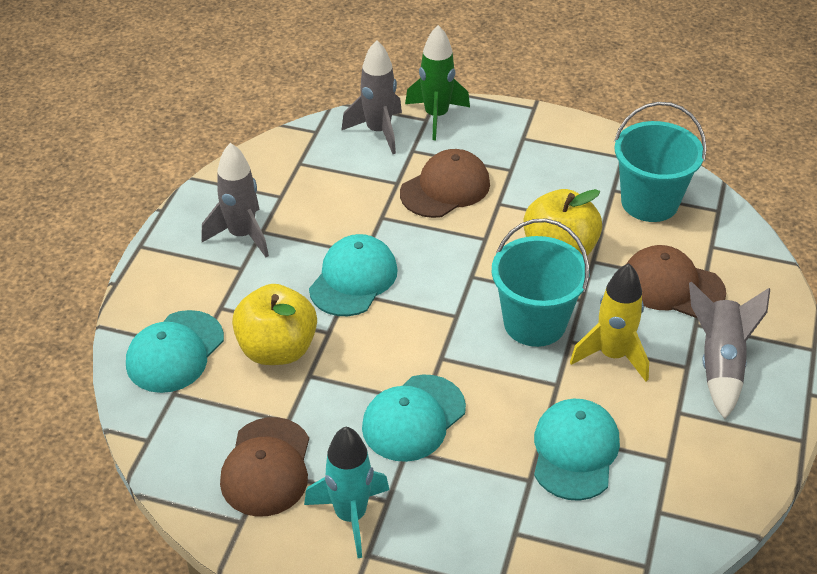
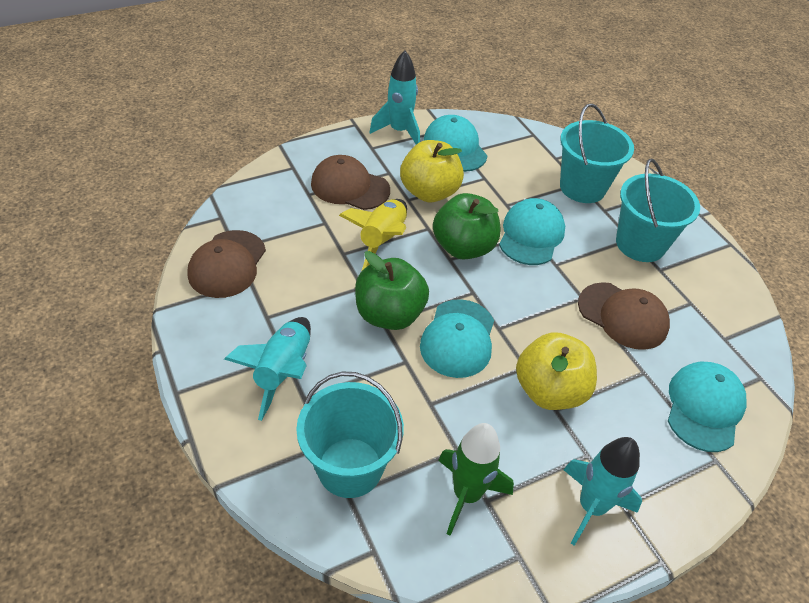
green apple: 0 -> 2
grey rocket: 3 -> 0
turquoise bucket: 2 -> 3
turquoise rocket: 1 -> 3

